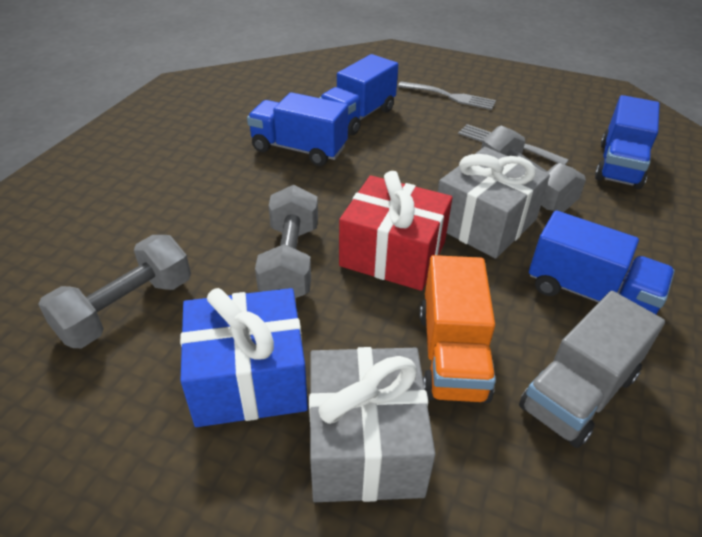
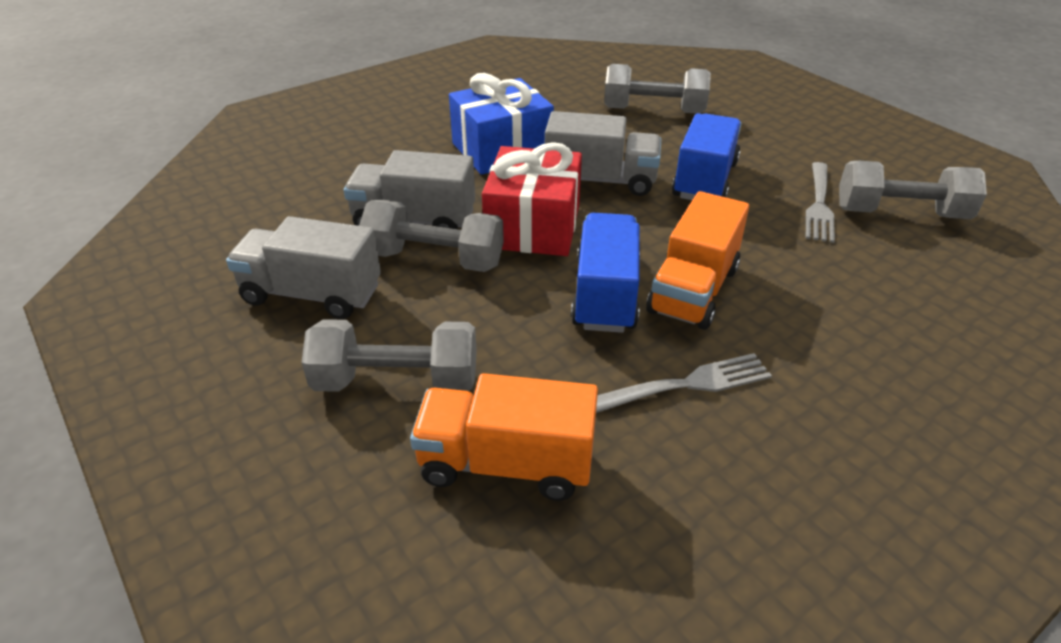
blue truck: 4 -> 2
grey dumbbell: 3 -> 4
grey gift: 2 -> 0
grey truck: 1 -> 3
orange truck: 1 -> 2

